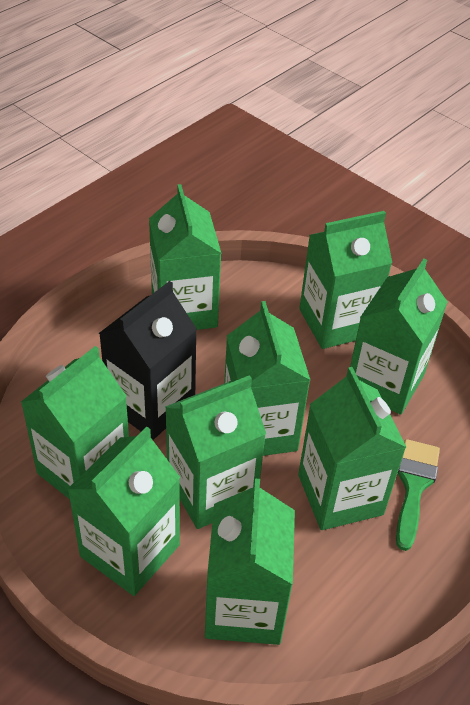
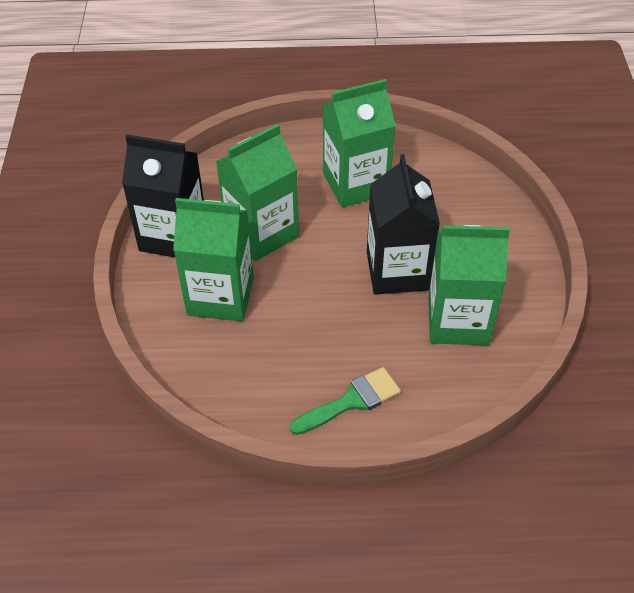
black carton: 1 -> 2
green carton: 9 -> 4

